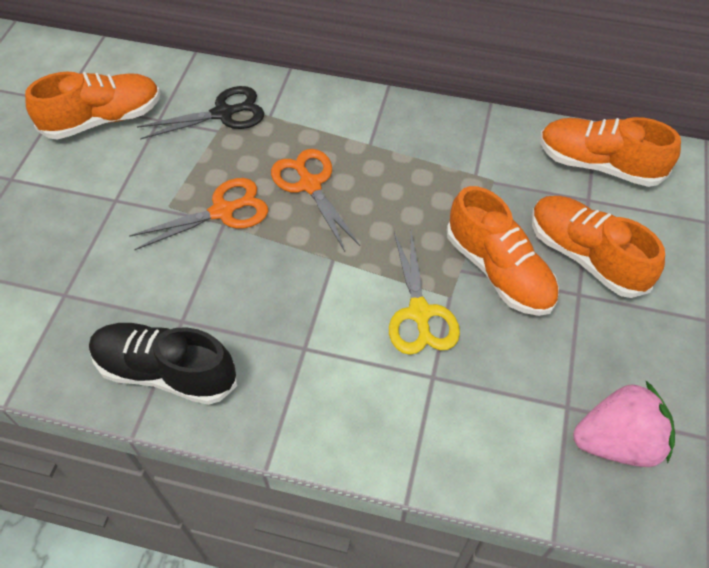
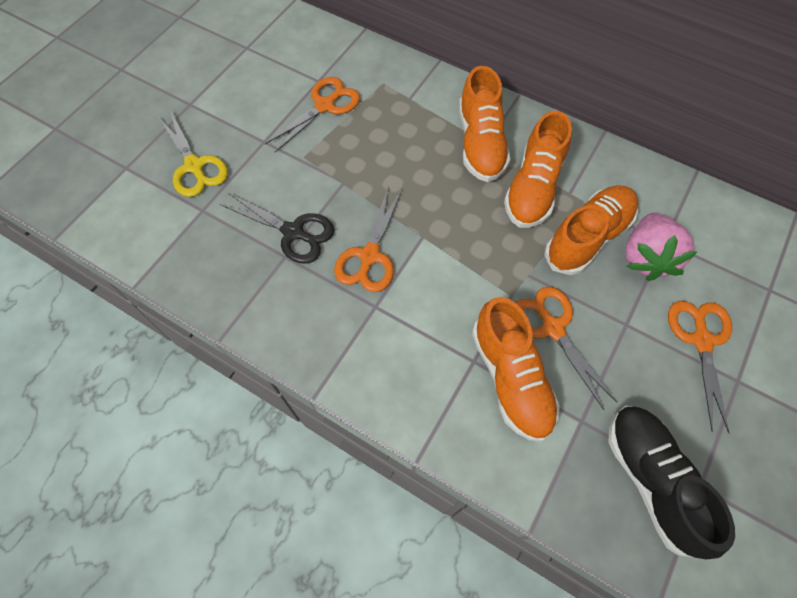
orange scissors: 2 -> 4

